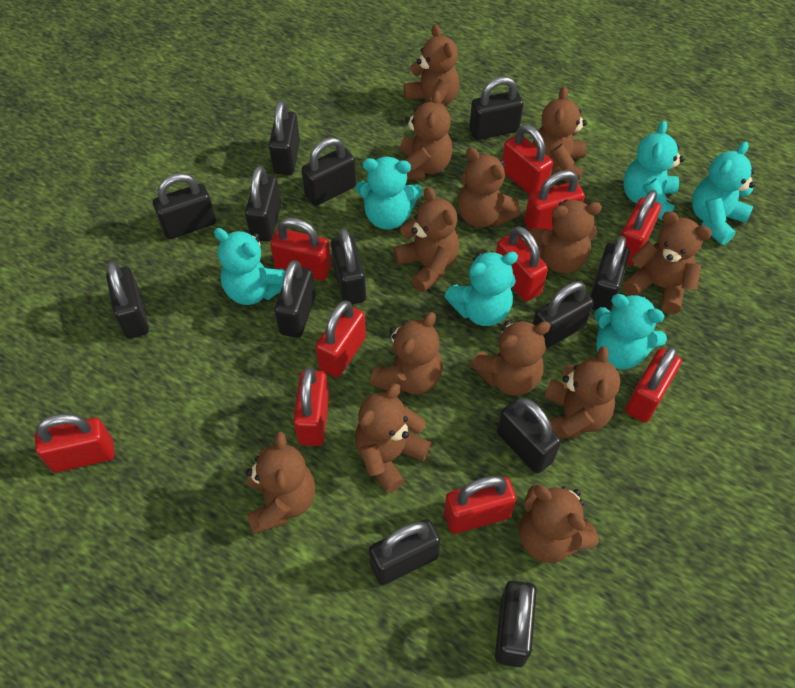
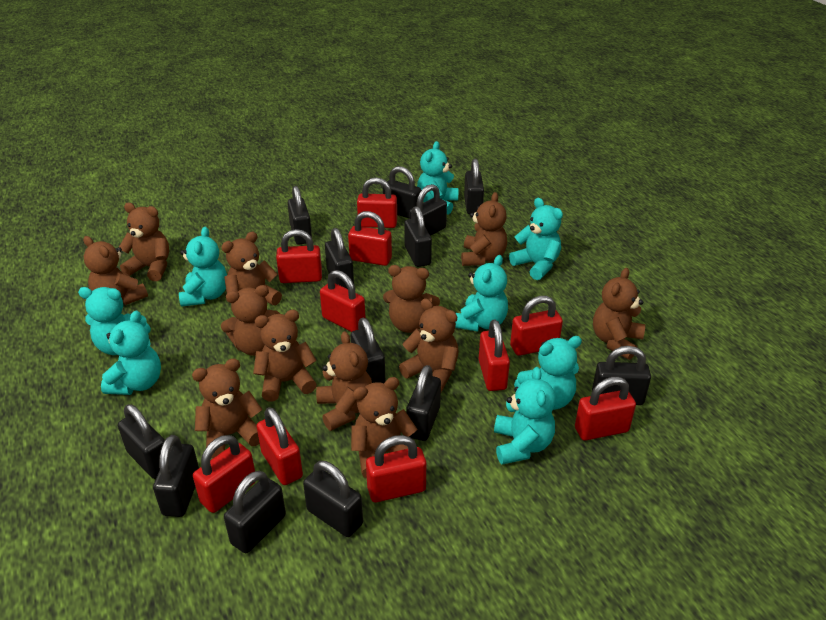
brown teddy bear: 13 -> 12
turquoise teddy bear: 6 -> 8

